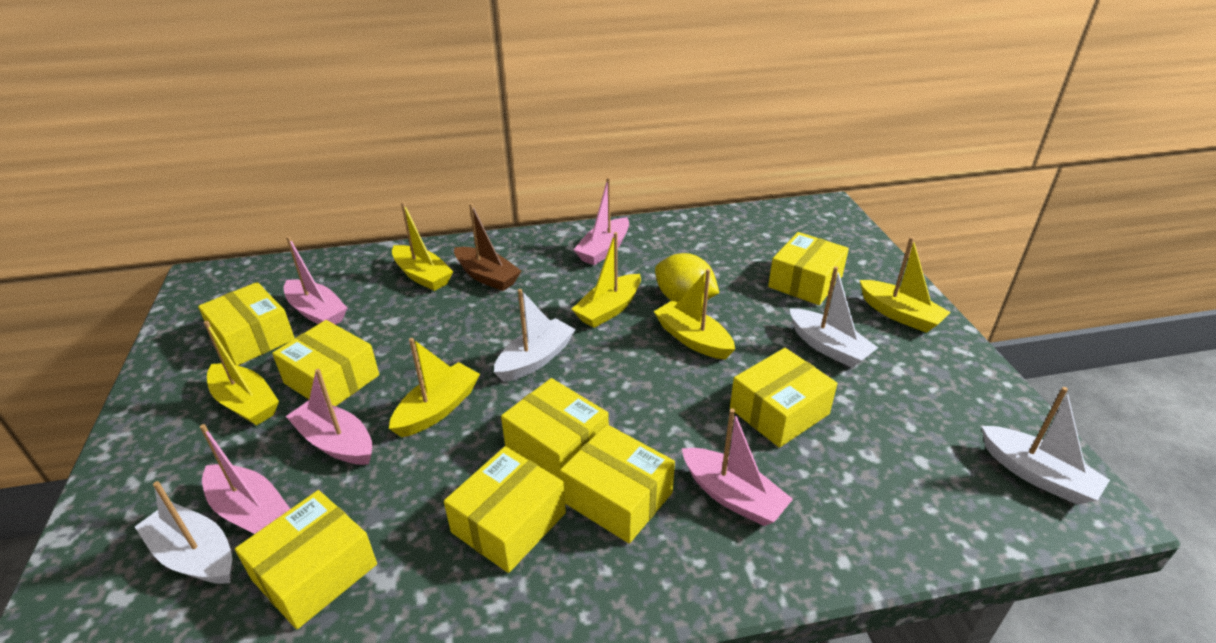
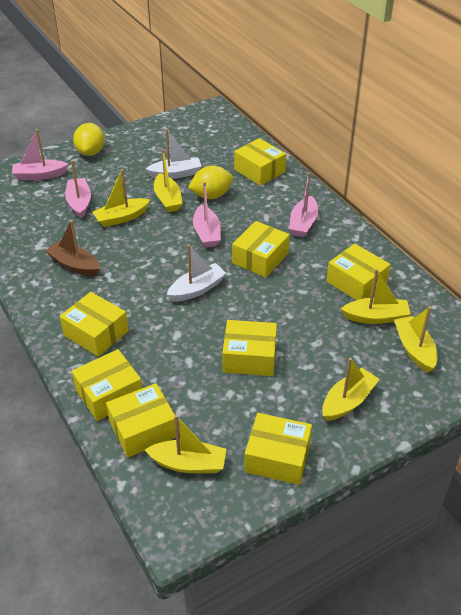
pink boat: 5 -> 4
white boat: 4 -> 2
yellow lemon: 1 -> 2

